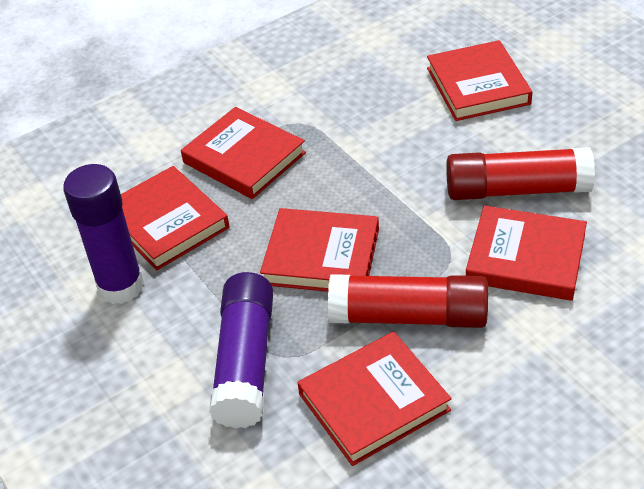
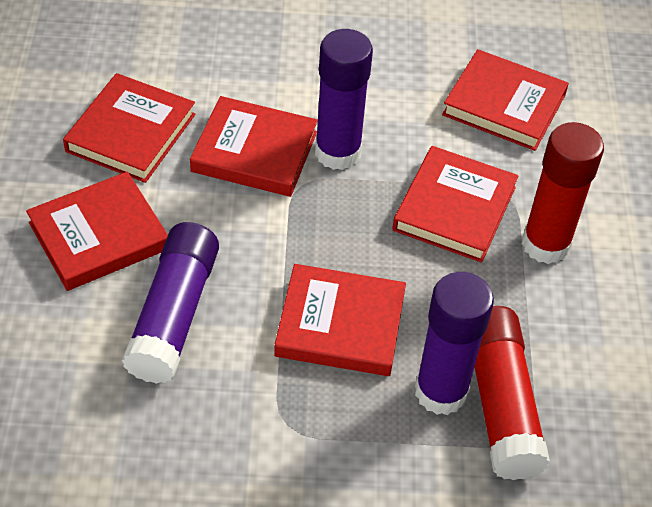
purple glue stick: 2 -> 3

